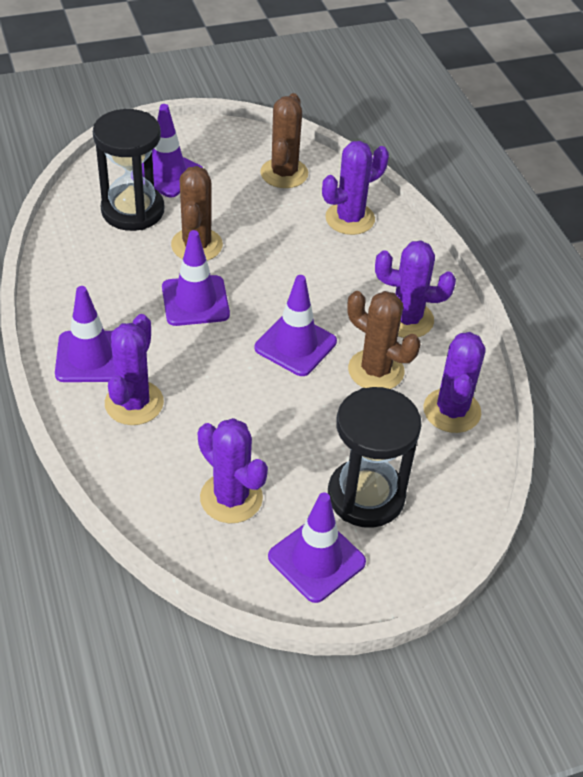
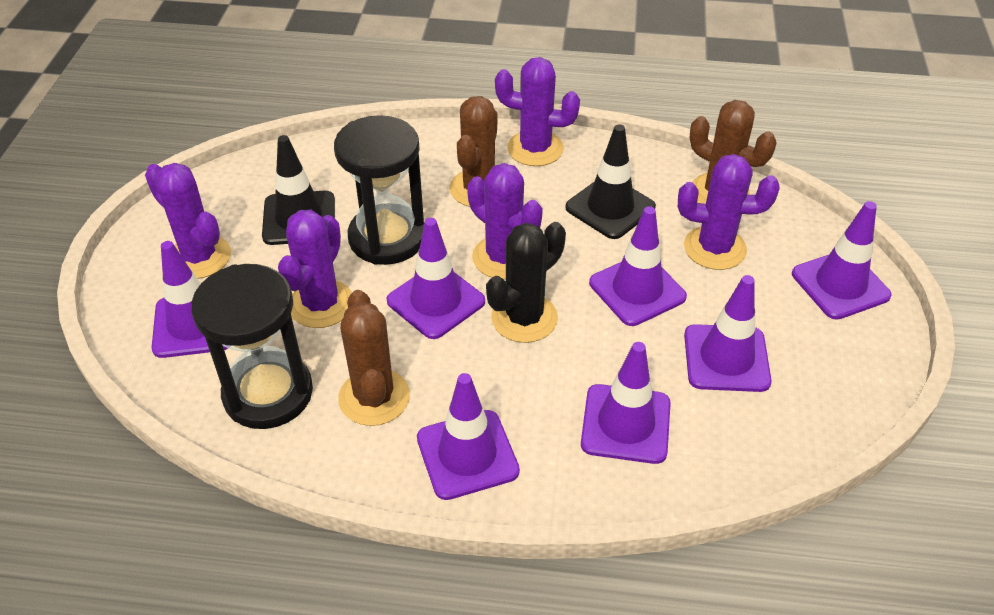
black cactus: 0 -> 1
black traffic cone: 0 -> 2
purple traffic cone: 5 -> 7

